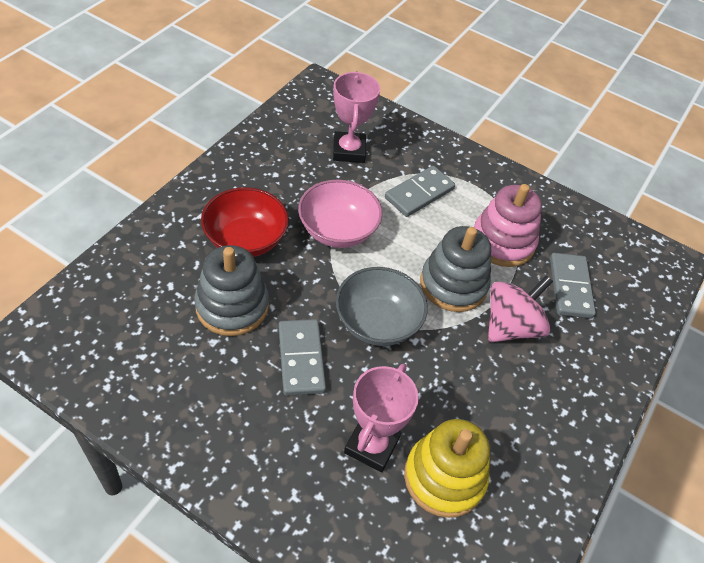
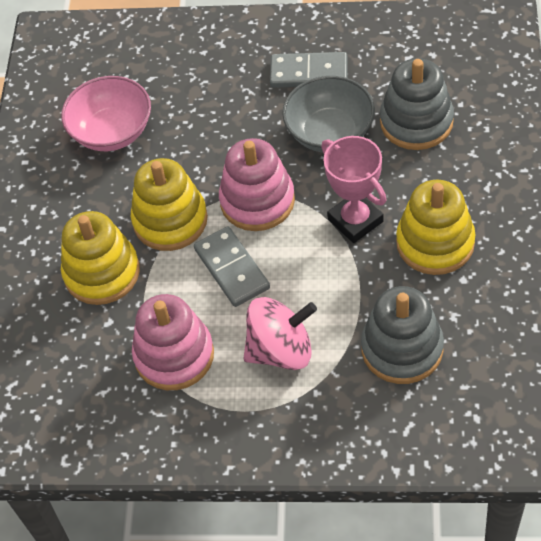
grey domino: 3 -> 2
pink stacking toy: 1 -> 2
pink trophy: 2 -> 1
red bowl: 1 -> 0
yellow stacking toy: 1 -> 3

